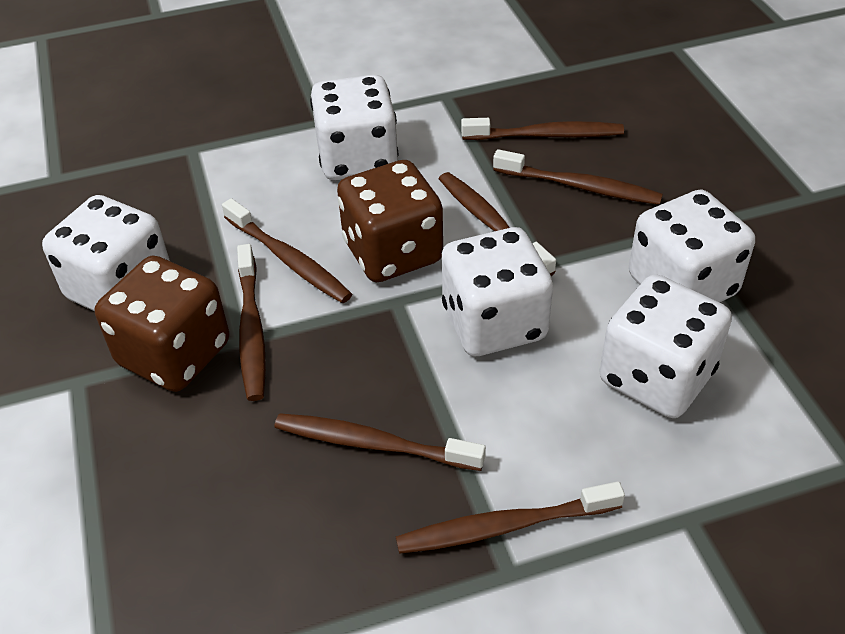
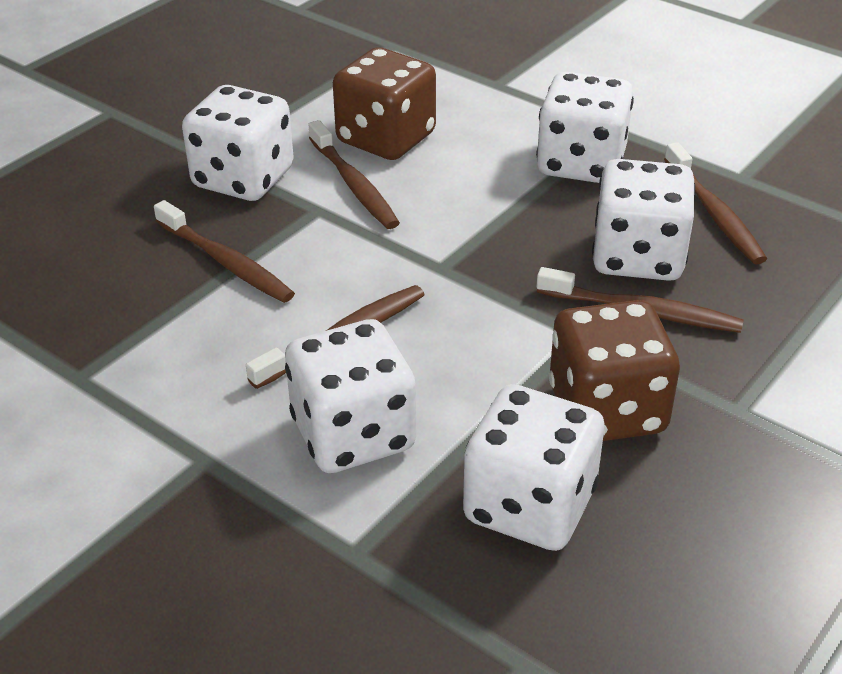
brown toothbrush: 7 -> 5

